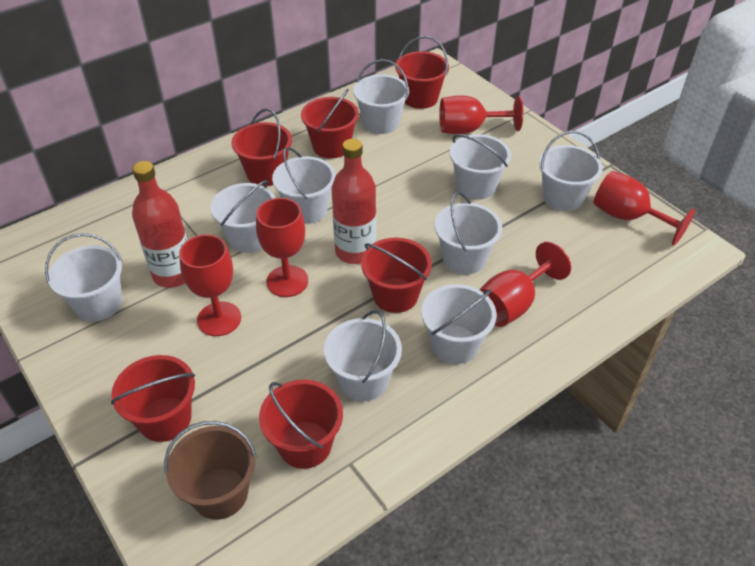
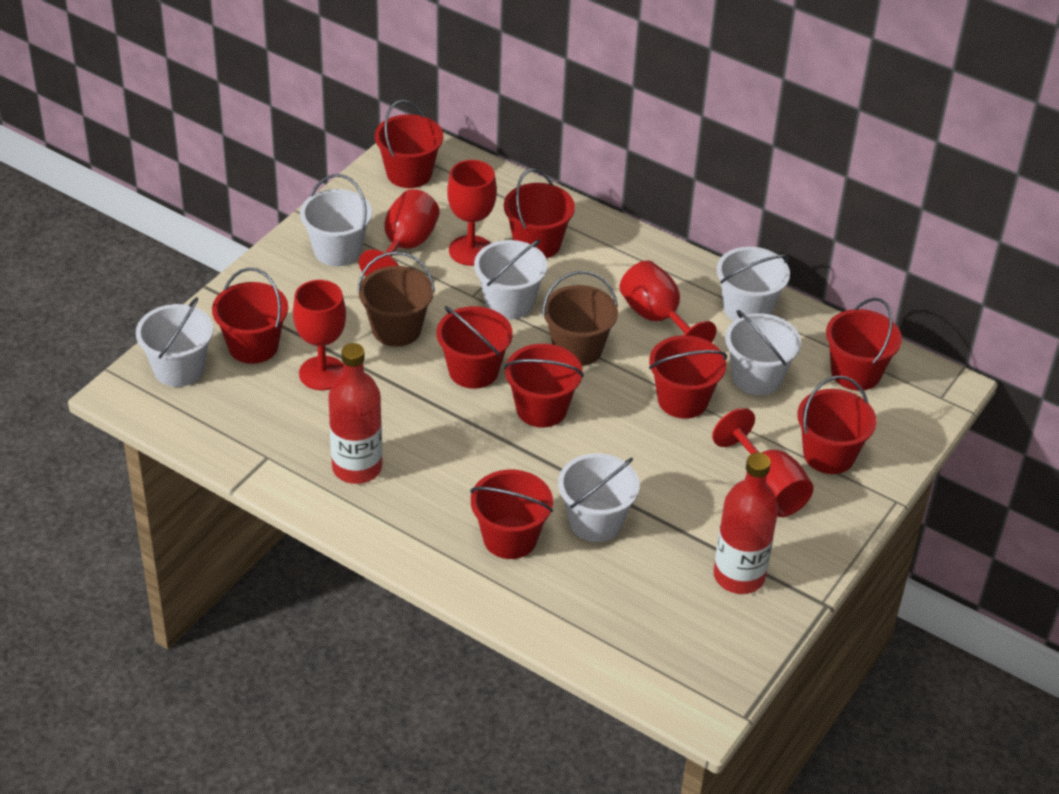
brown bucket: 1 -> 2
red bucket: 6 -> 9
white bucket: 9 -> 6

